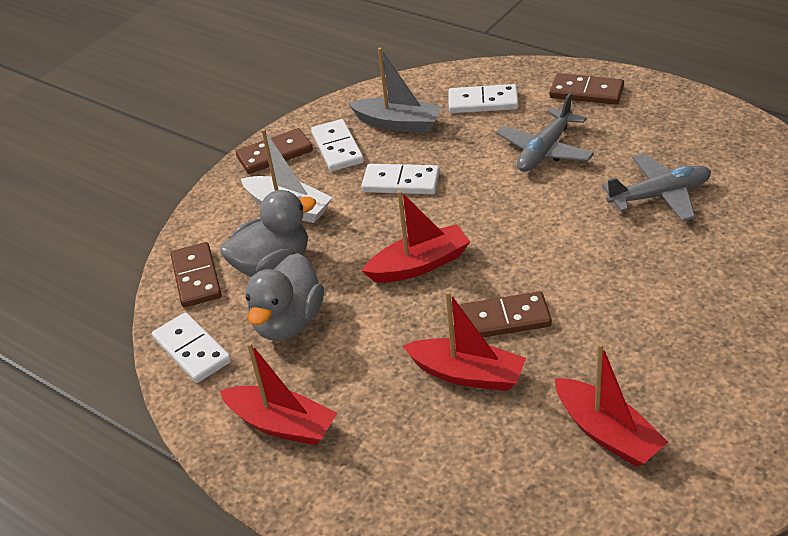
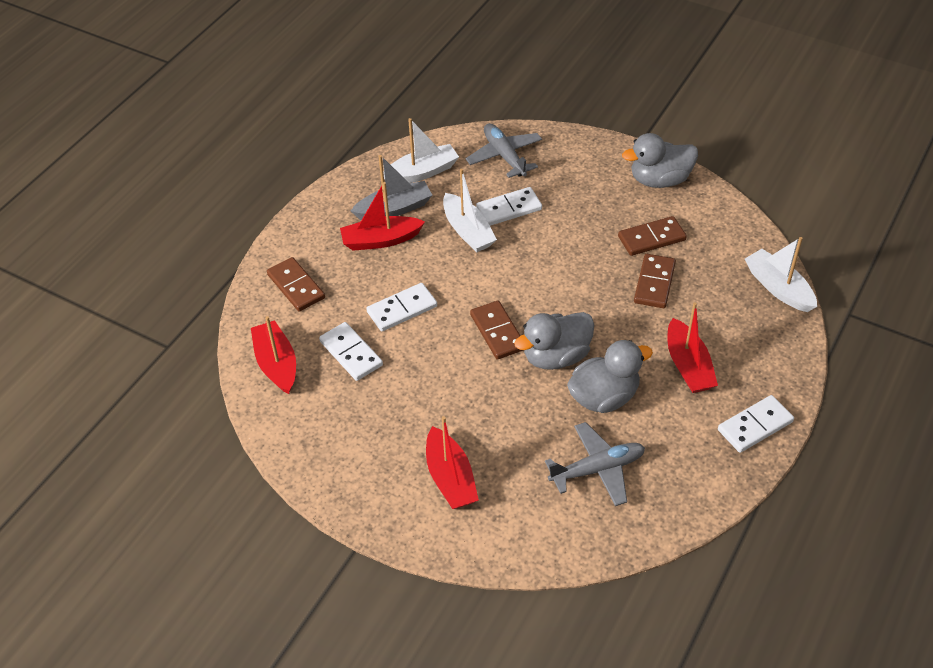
grey duck: 2 -> 3
white boat: 1 -> 3

